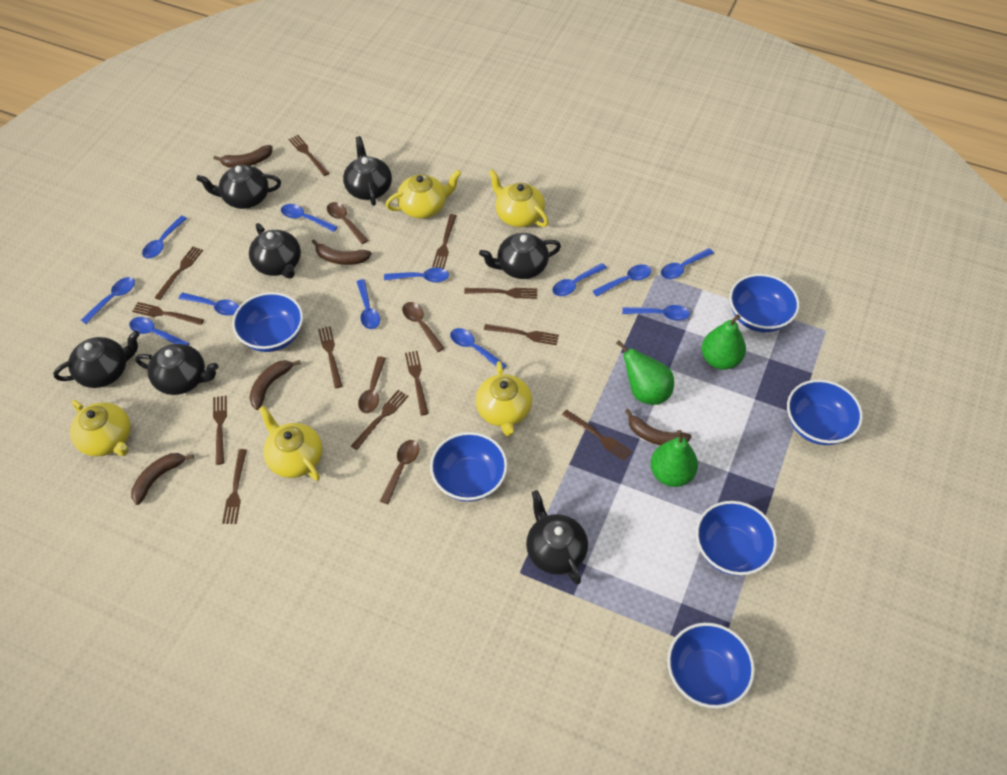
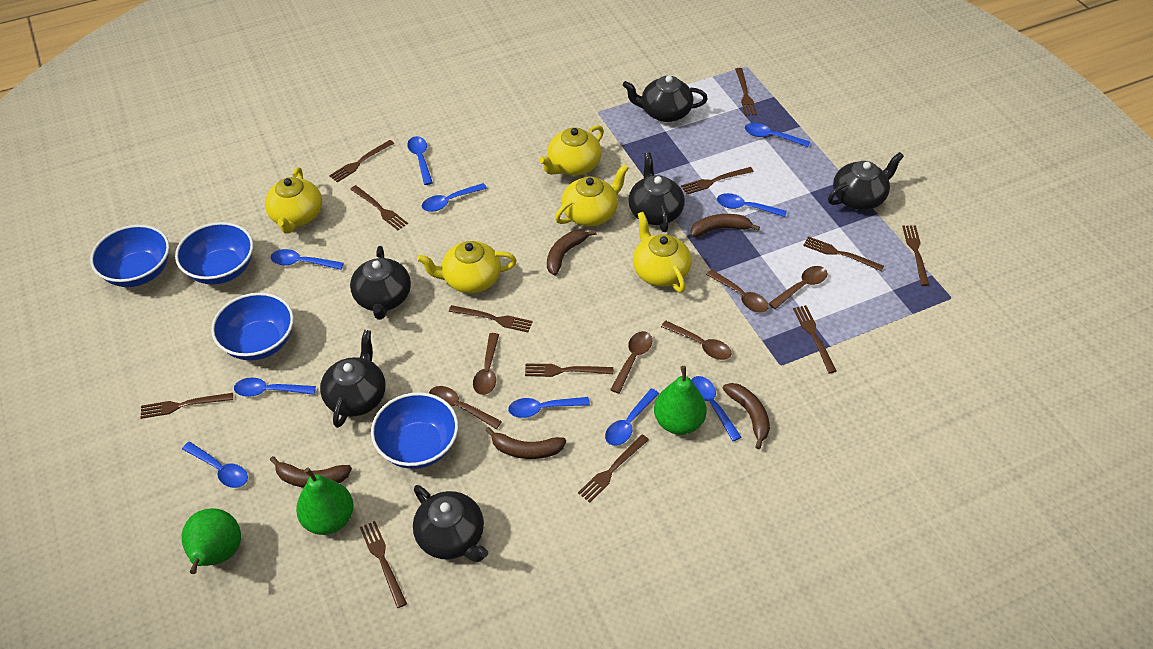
black teapot: 7 -> 6
blue bowl: 6 -> 4
blue spoon: 12 -> 10
brown spoon: 4 -> 6

